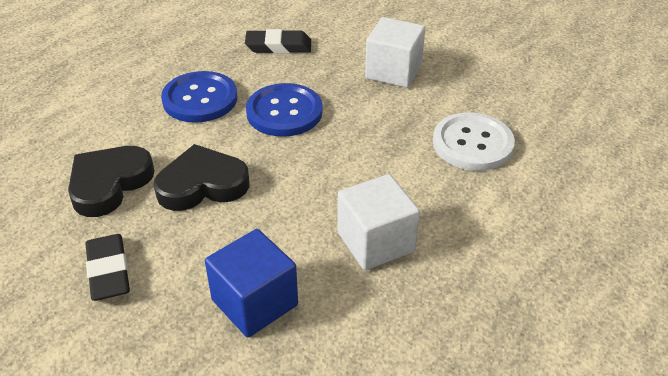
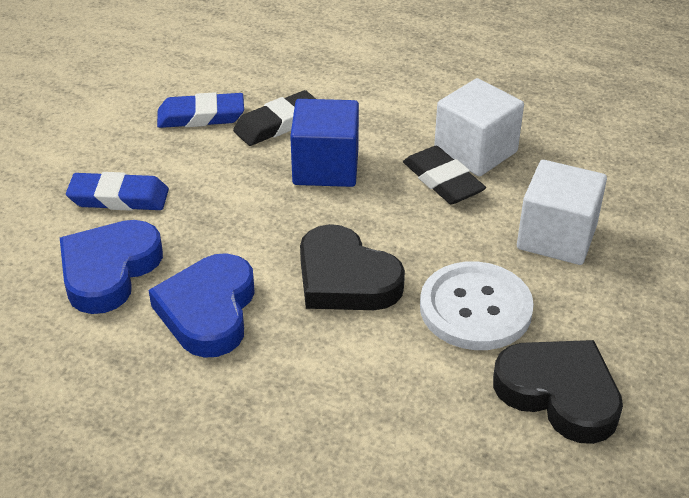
blue button: 2 -> 0
blue eraser: 0 -> 2
blue heart: 0 -> 2

